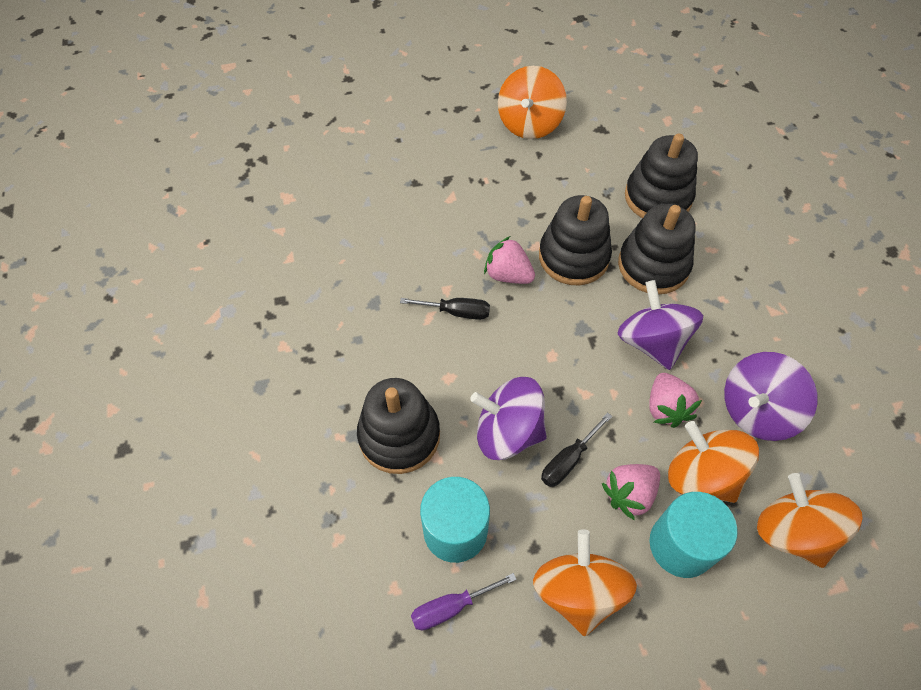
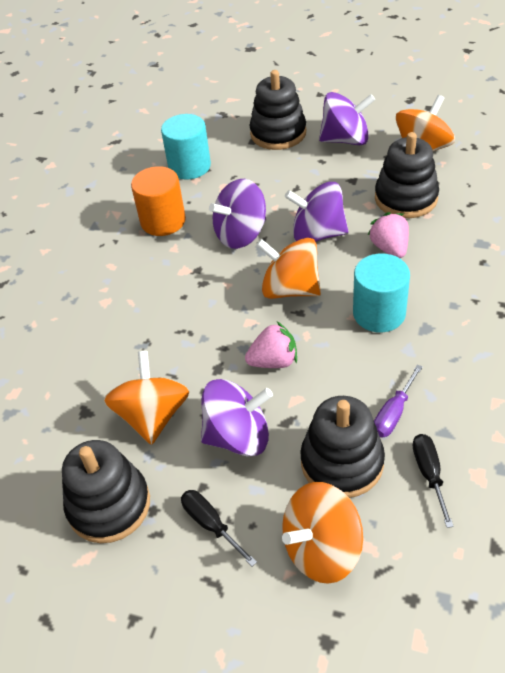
orange cylinder: 0 -> 1
pink strawberry: 3 -> 2
purple spinning top: 3 -> 4

